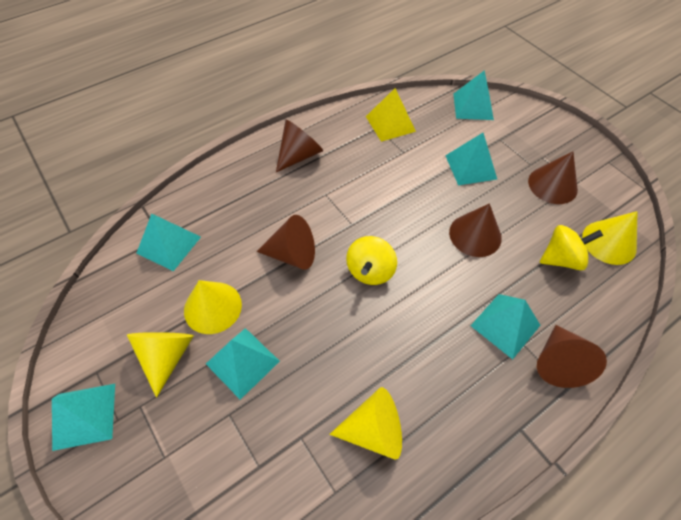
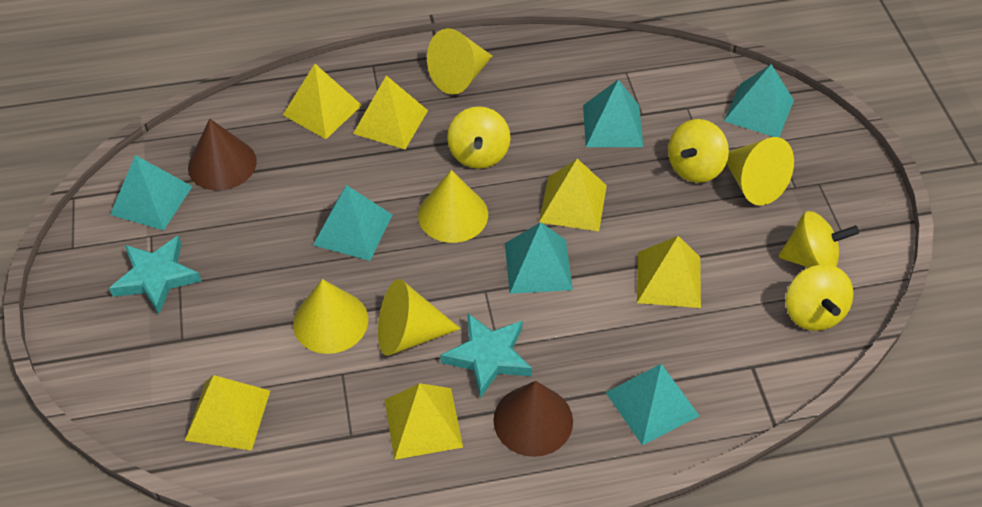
brown cone: 5 -> 2
turquoise star: 0 -> 2
yellow cone: 4 -> 5
yellow pyramid: 1 -> 6
yellow spinning top: 2 -> 4

